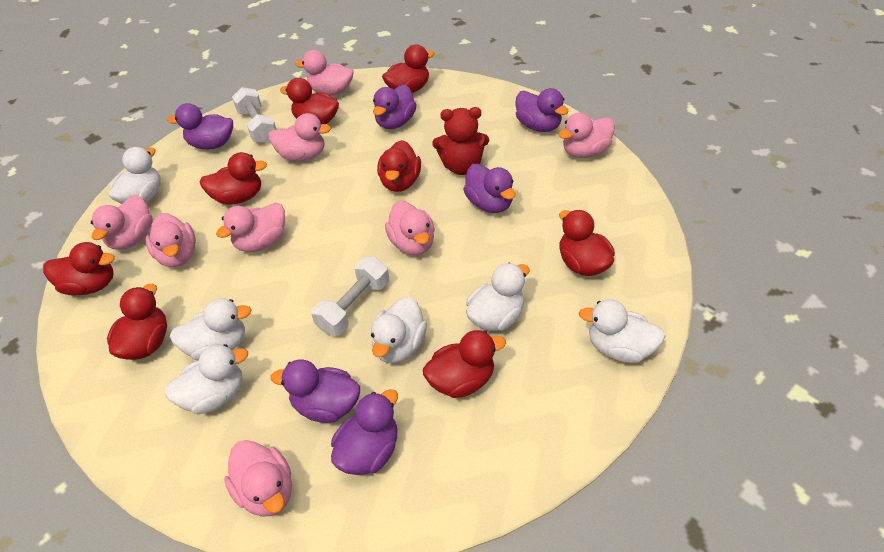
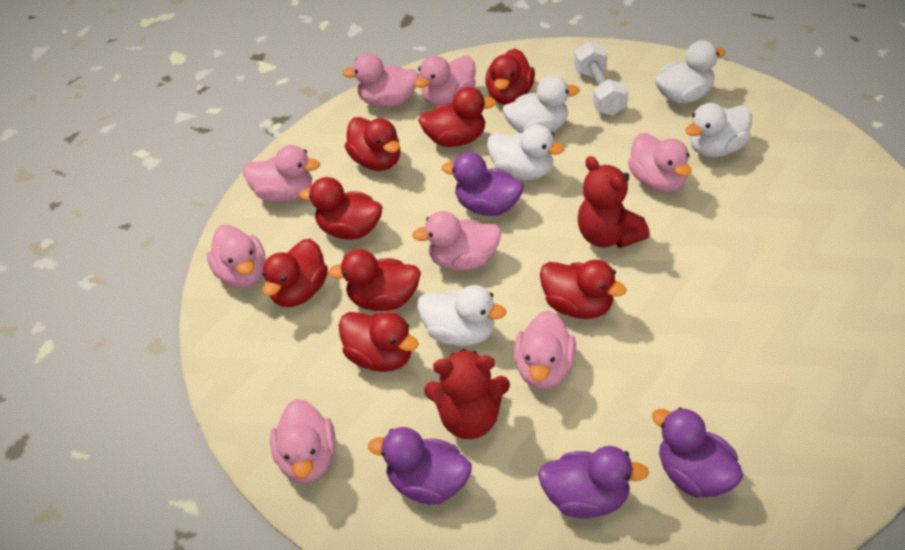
purple duck: 6 -> 4
red teddy bear: 1 -> 2
white duck: 6 -> 5
white dumbbell: 2 -> 1

